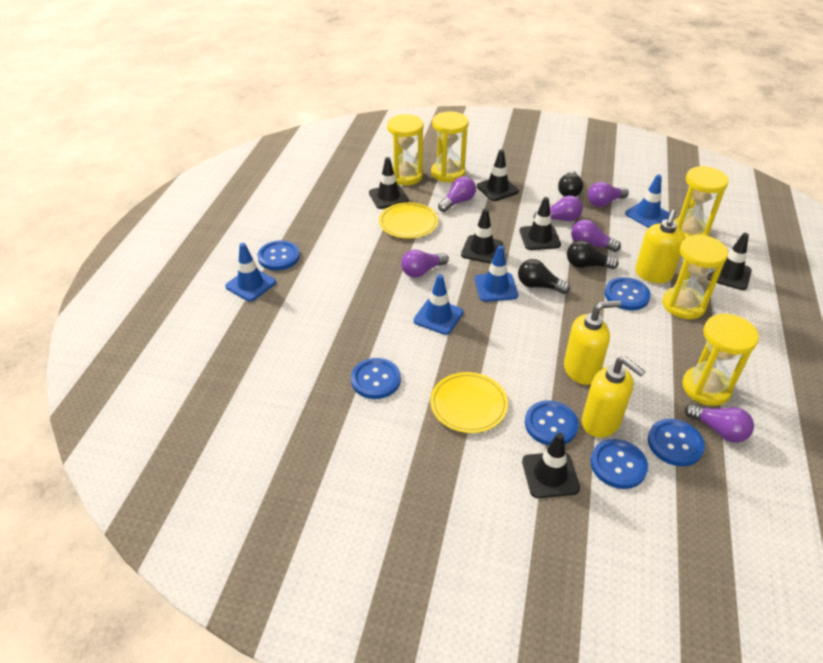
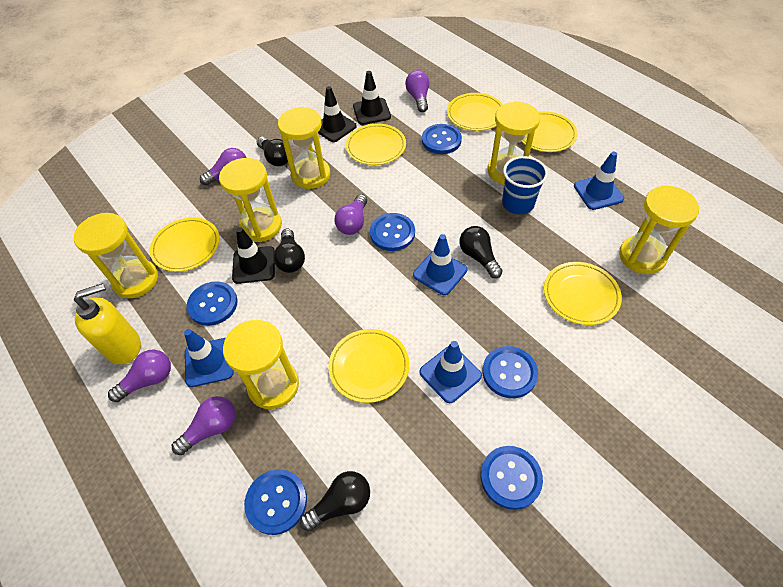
black light bulb: 3 -> 4
black traffic cone: 6 -> 3
blue cup: 0 -> 1
purple light bulb: 6 -> 5
yellow hourglass: 5 -> 6
yellow plate: 2 -> 6
yellow soap dispenser: 3 -> 1

